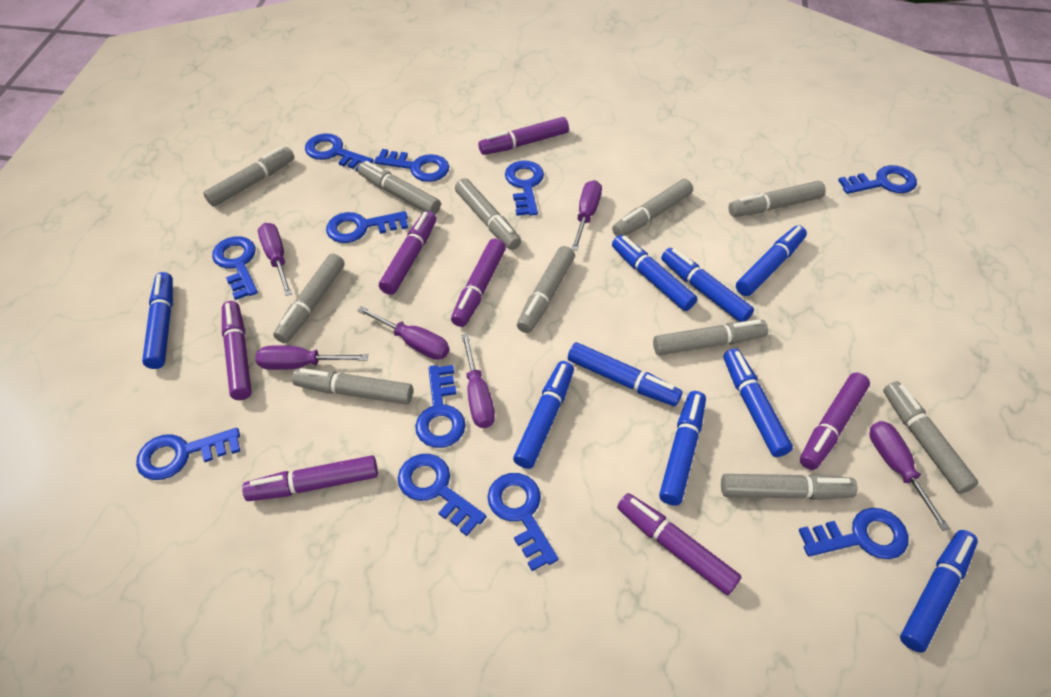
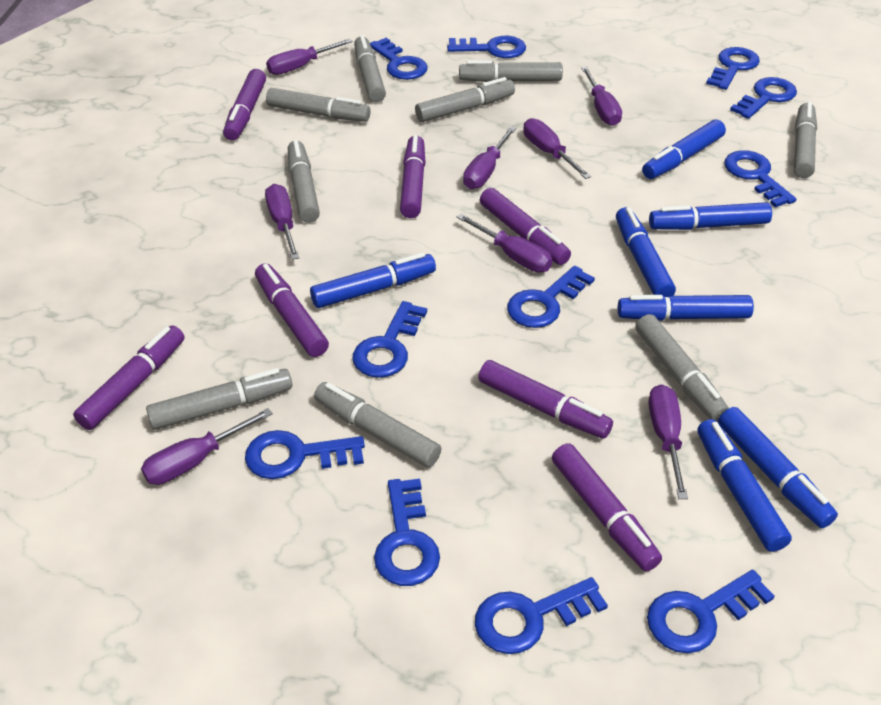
blue marker: 9 -> 7
grey marker: 11 -> 9
purple screwdriver: 6 -> 8

